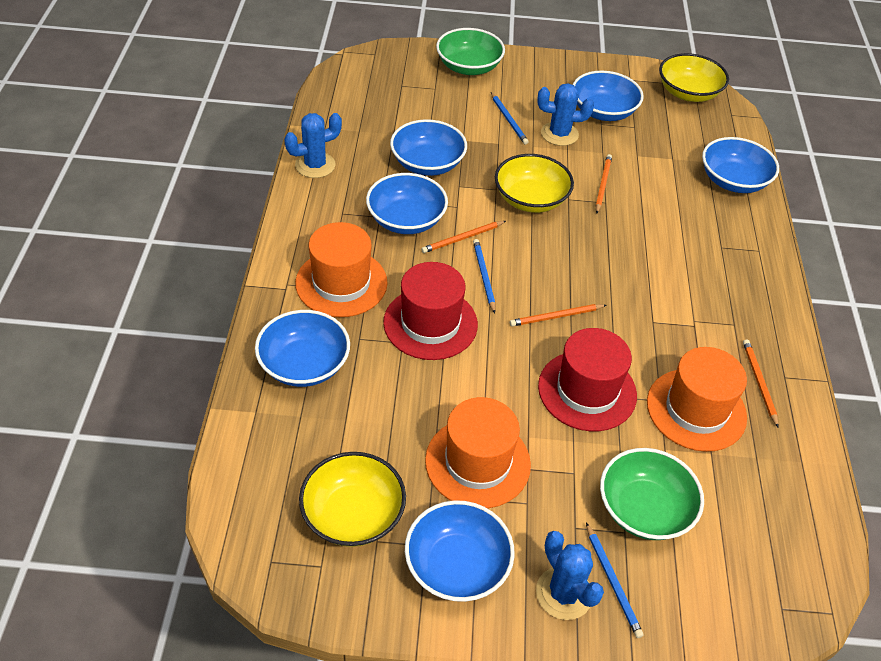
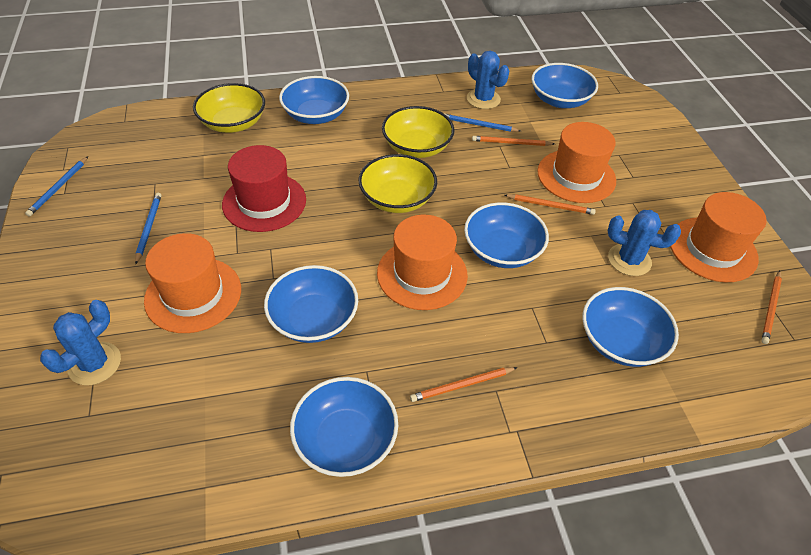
green bowl: 2 -> 0
orange hat: 3 -> 4
red hat: 2 -> 1

